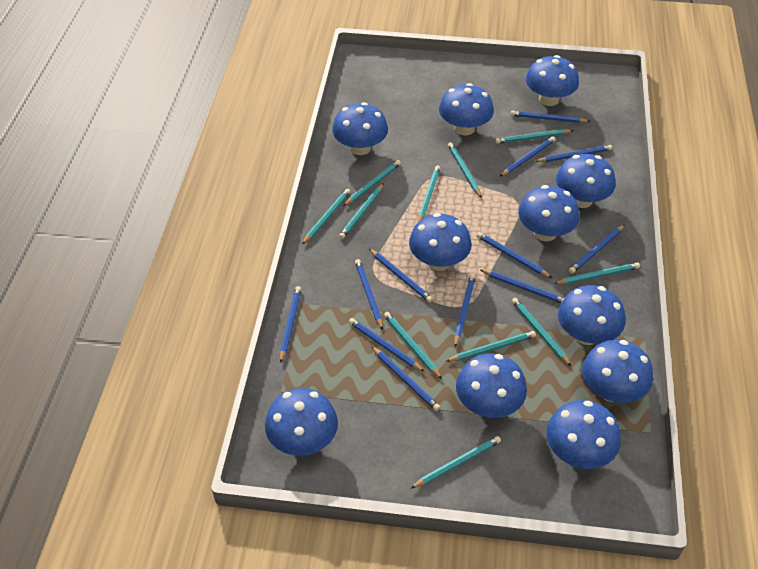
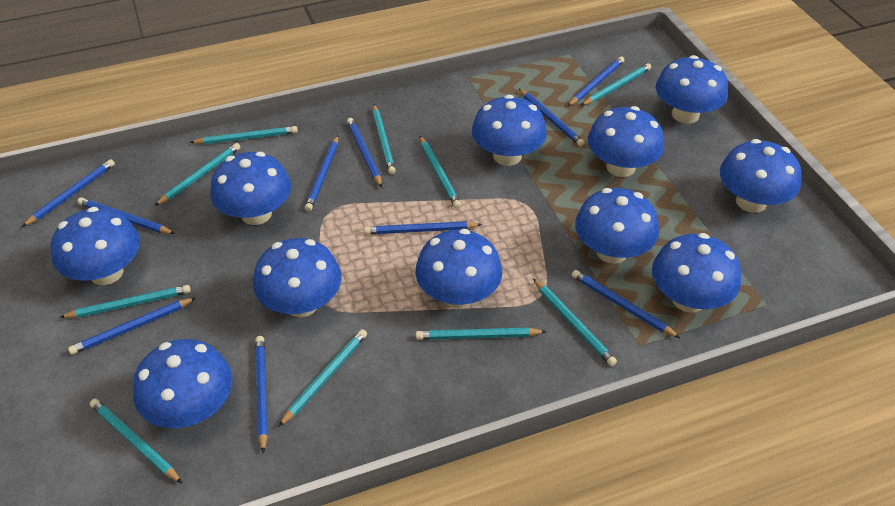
blue pencil: 12 -> 10
turquoise pencil: 11 -> 10

